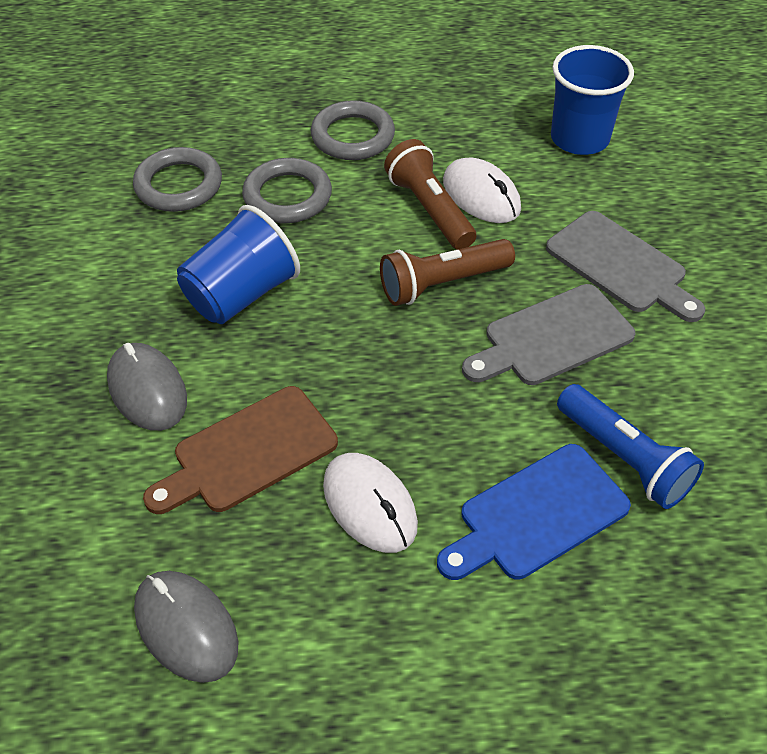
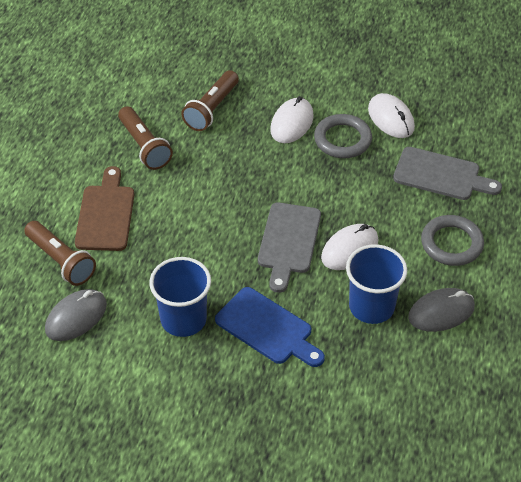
blue flashlight: 1 -> 0
brown flashlight: 2 -> 3
grey ring: 3 -> 2
white mouse: 2 -> 3

